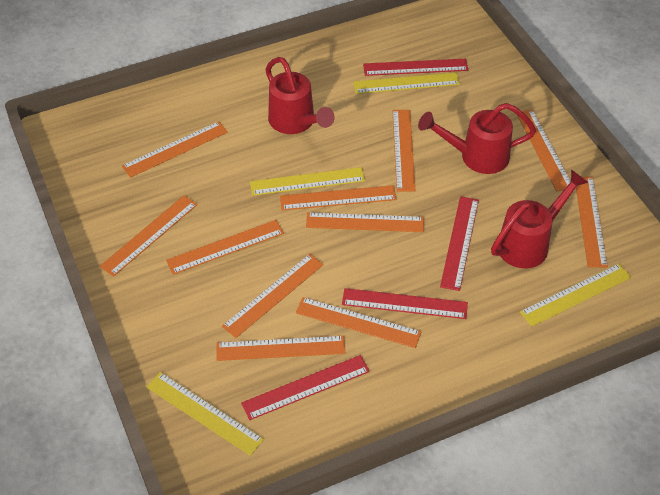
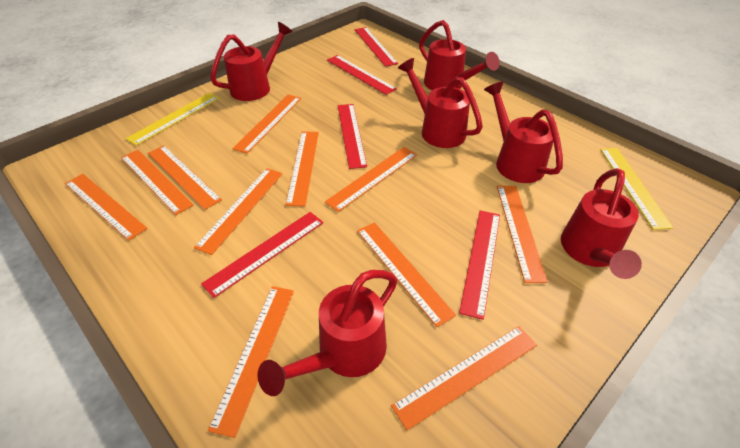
red ruler: 4 -> 5
red watering can: 3 -> 6
yellow ruler: 4 -> 2

